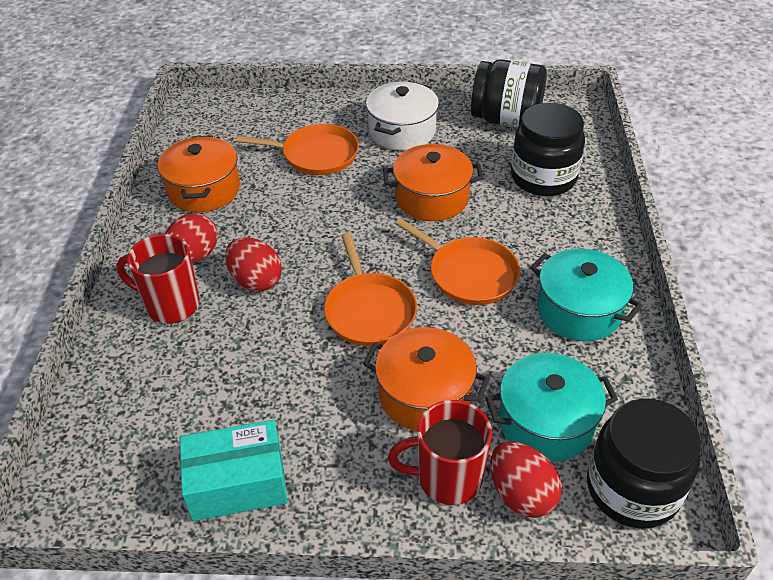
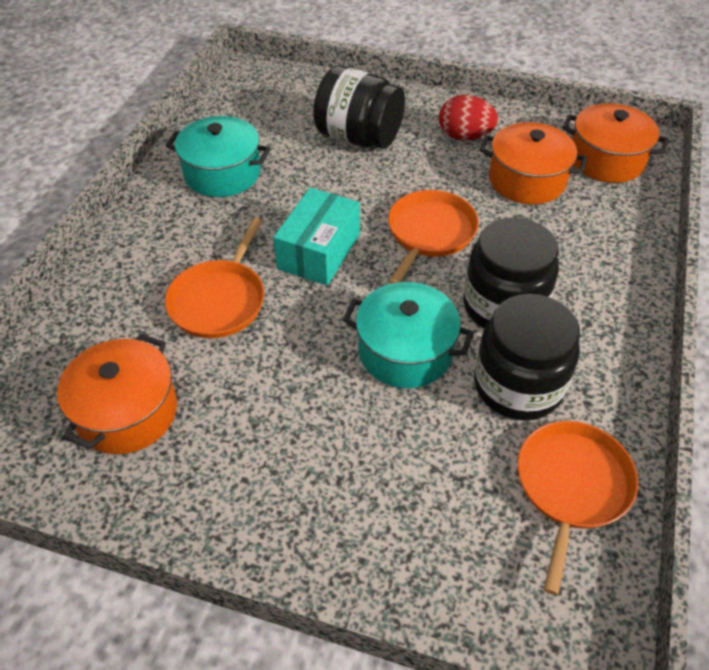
red egg: 3 -> 1
red mug: 2 -> 0
white pot: 1 -> 0

